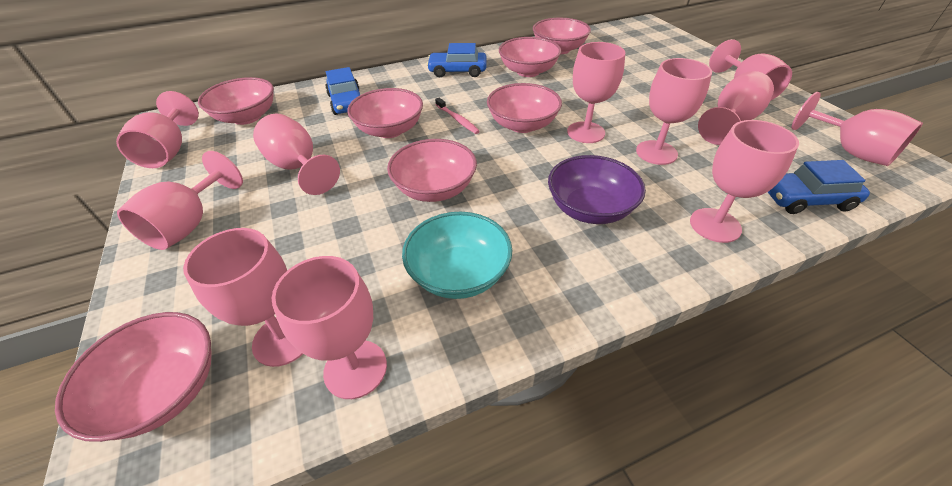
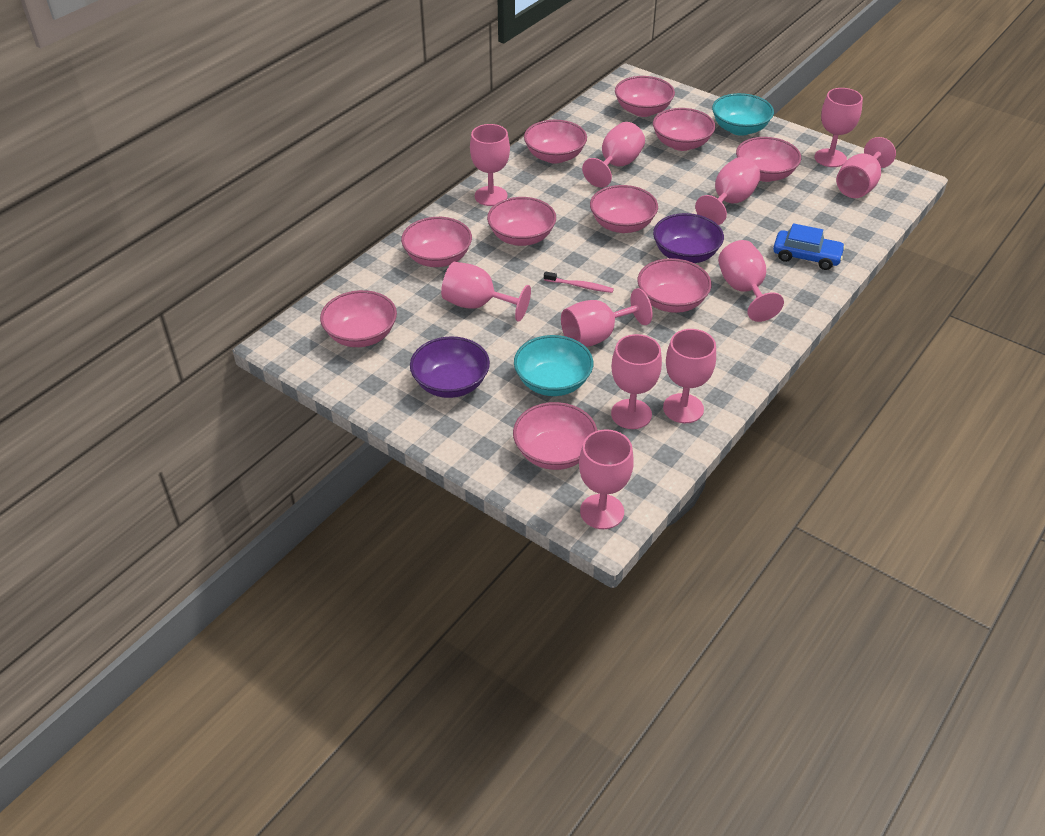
blue car: 3 -> 1
pink bowl: 7 -> 10
purple bowl: 1 -> 2
turquoise bowl: 1 -> 2

